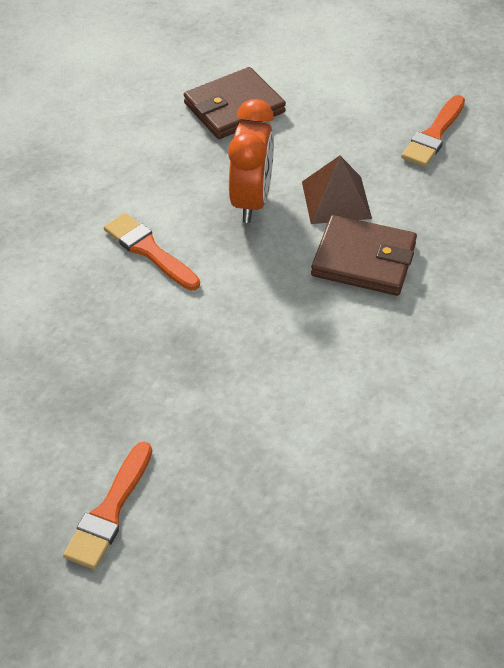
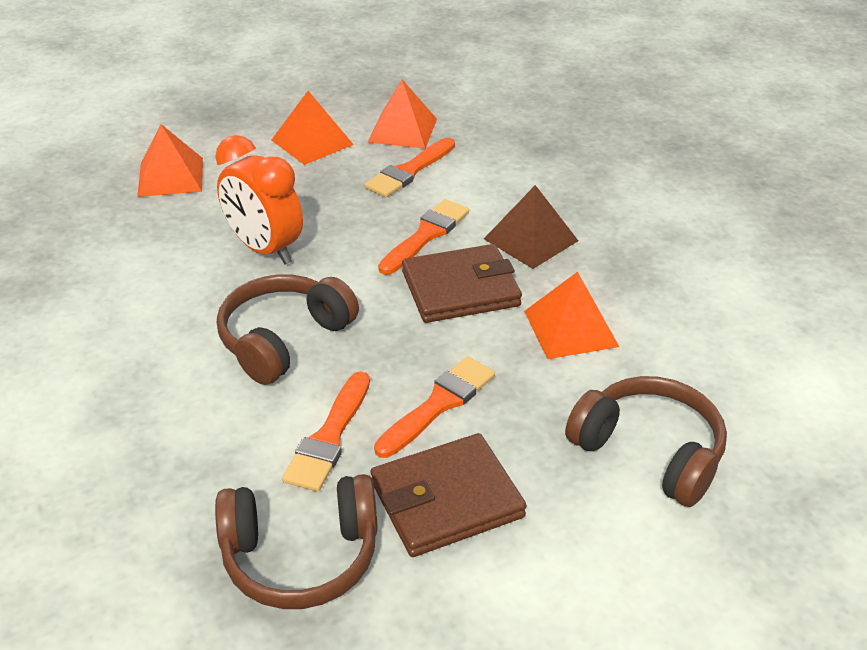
brown headphones: 0 -> 3
orange brush: 3 -> 4
orange pyramid: 0 -> 4

